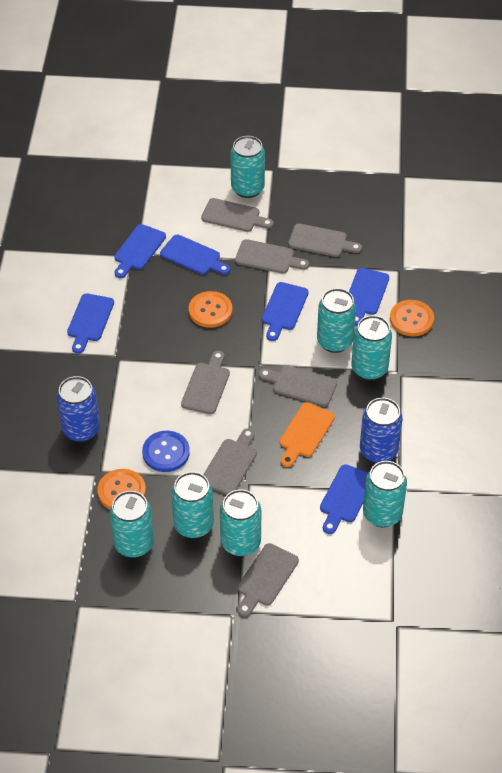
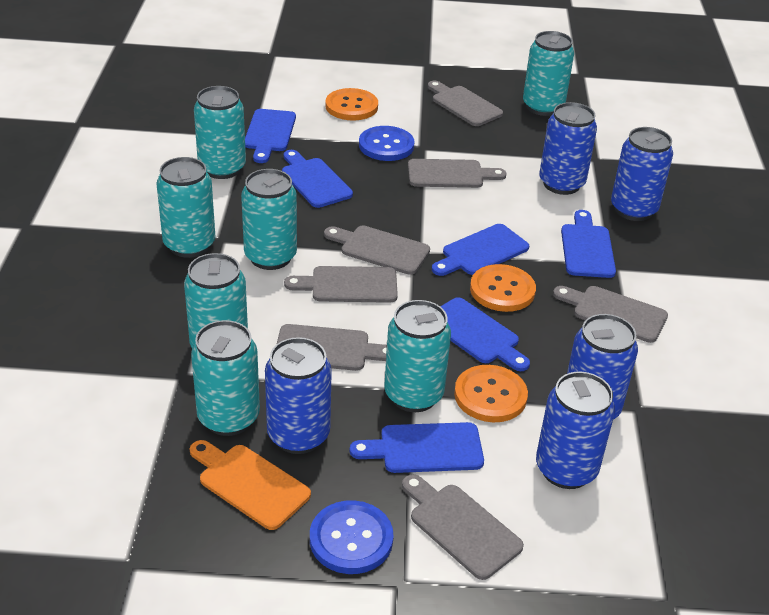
blue button: 1 -> 2
blue can: 2 -> 5

